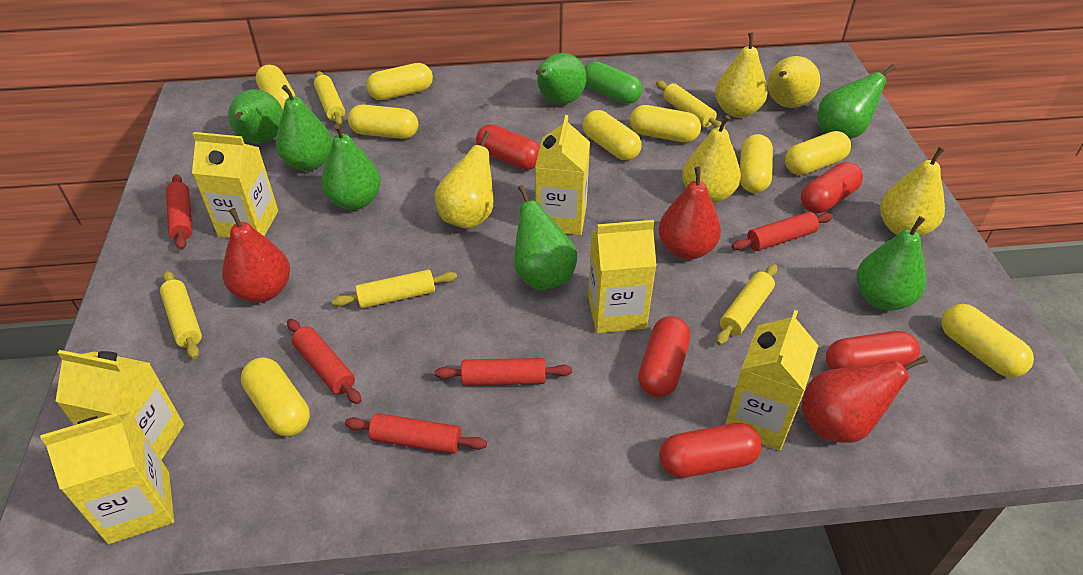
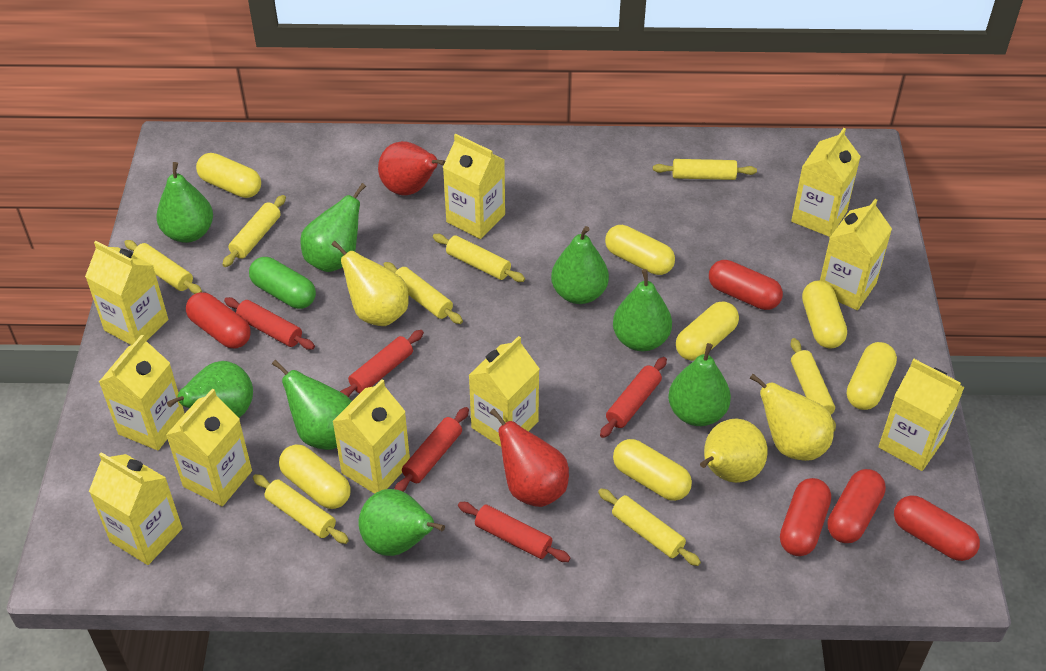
green pear: 7 -> 8
red pear: 3 -> 2
yellow capsule: 9 -> 7
yellow carton: 6 -> 10
yellow pear: 5 -> 3
yellow rolling pin: 5 -> 8

